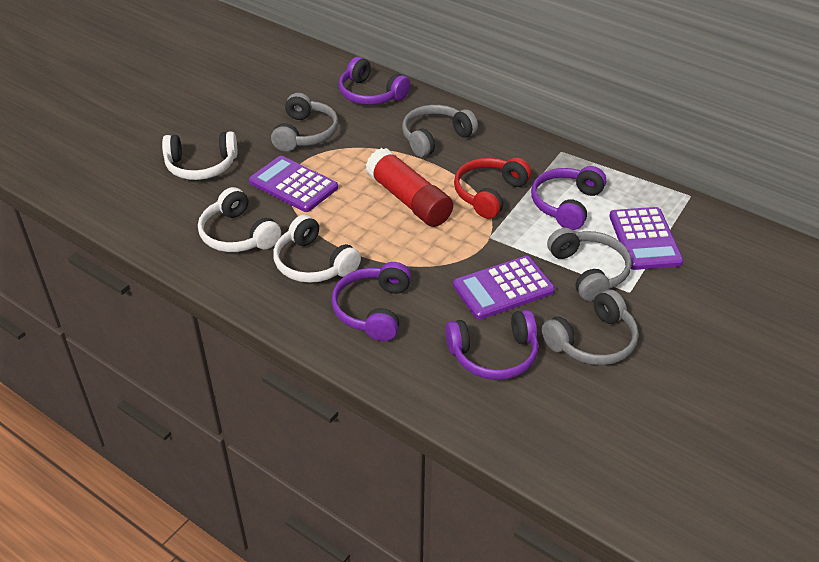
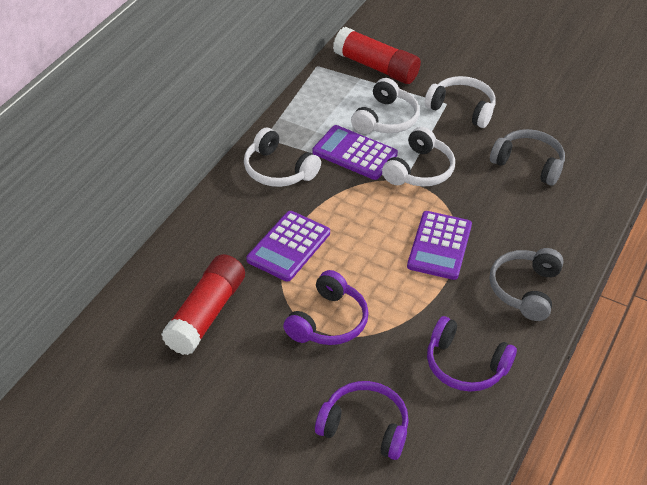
grey headphones: 4 -> 2
purple headphones: 4 -> 3
red glue stick: 1 -> 2
red headphones: 1 -> 0
white headphones: 3 -> 4

